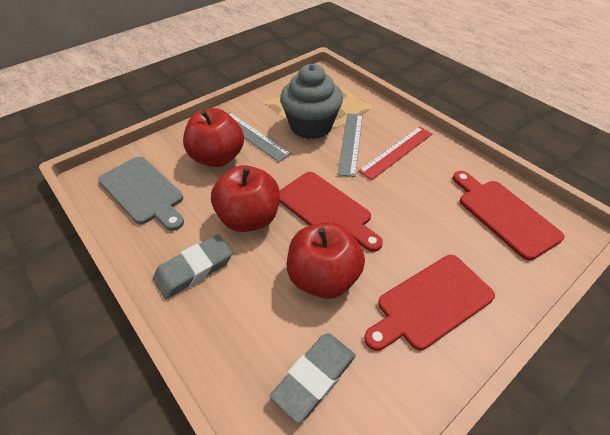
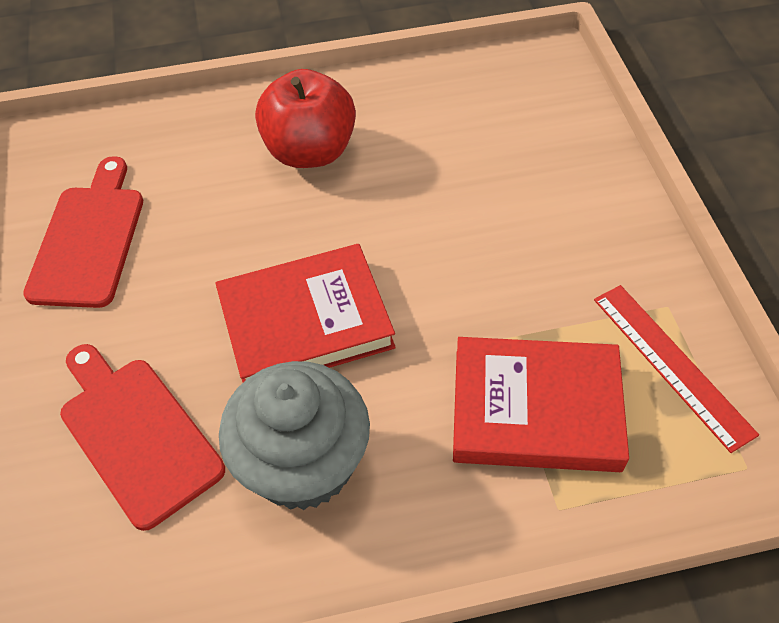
grey cutting board: 1 -> 0
grey eraser: 2 -> 0
grey ruler: 2 -> 0
red apple: 3 -> 1
red book: 0 -> 2
red cutting board: 3 -> 2

